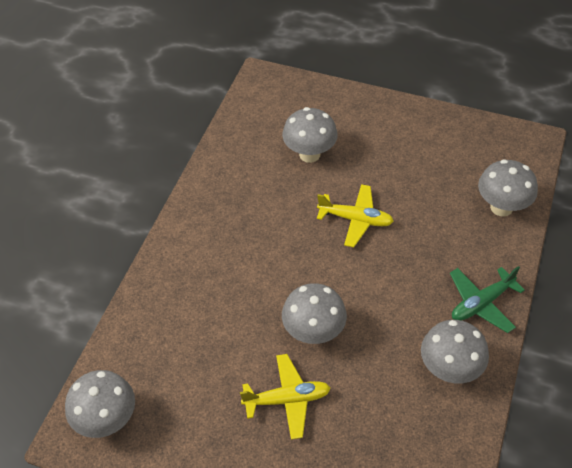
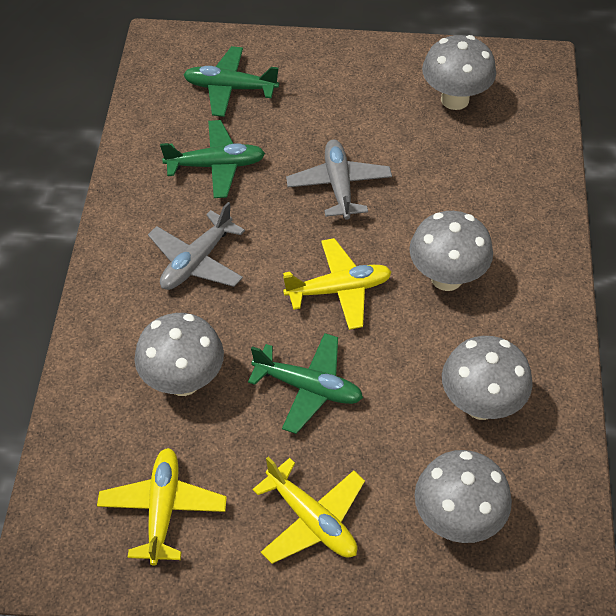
green plane: 1 -> 3
grey plane: 0 -> 2
yellow plane: 2 -> 3

